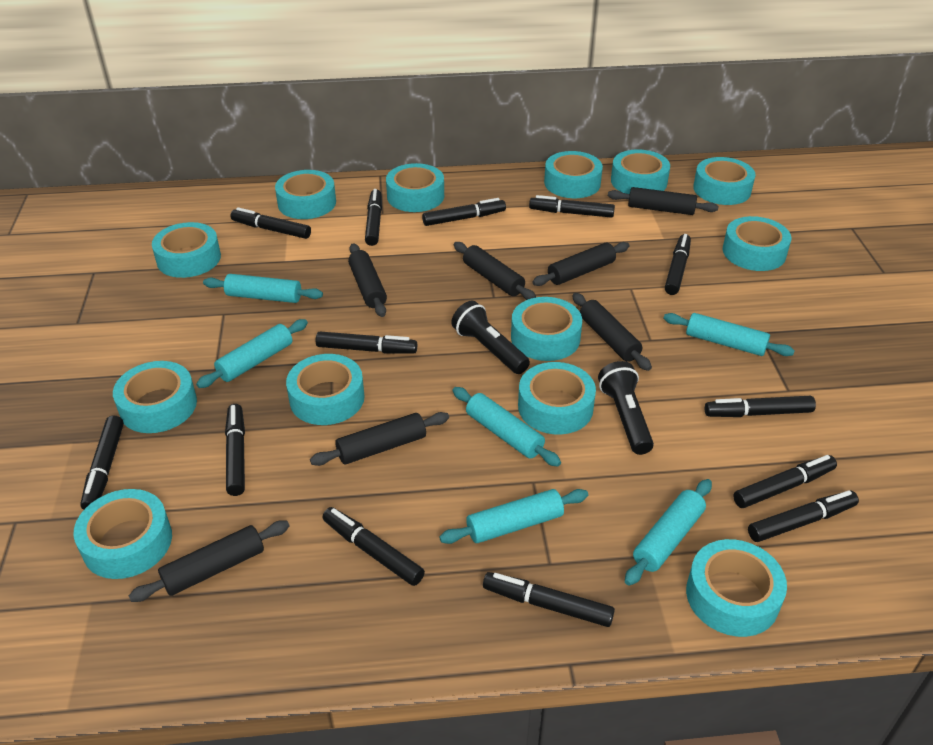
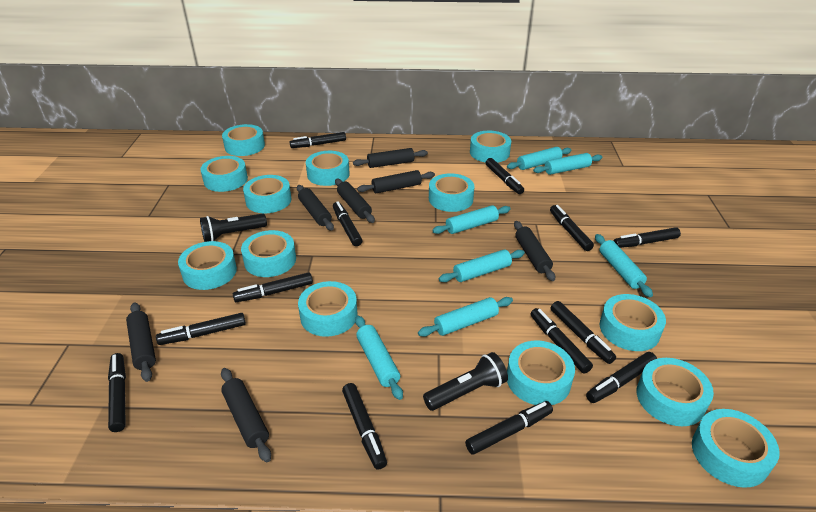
turquoise rolling pin: 6 -> 7

